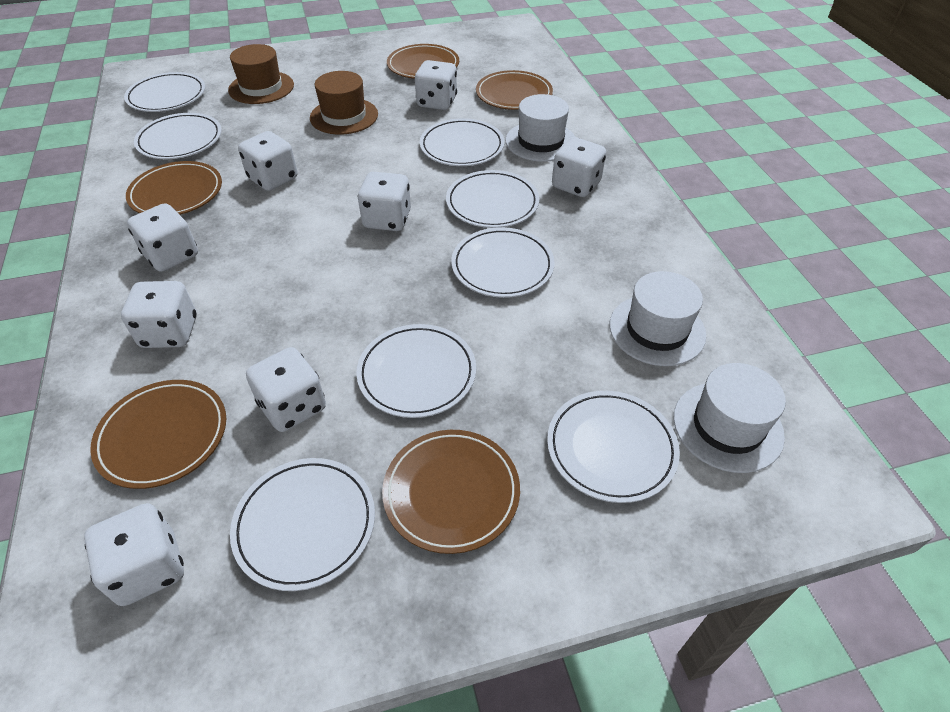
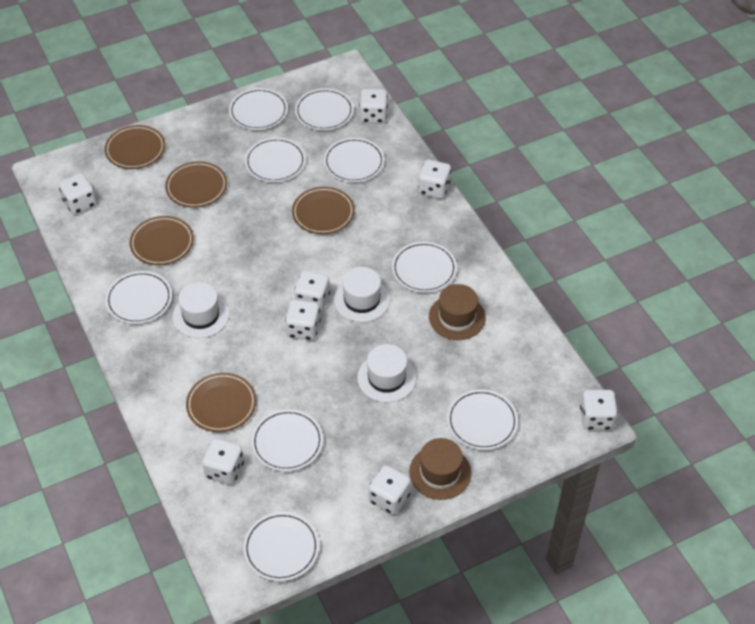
white plate: 8 -> 9

